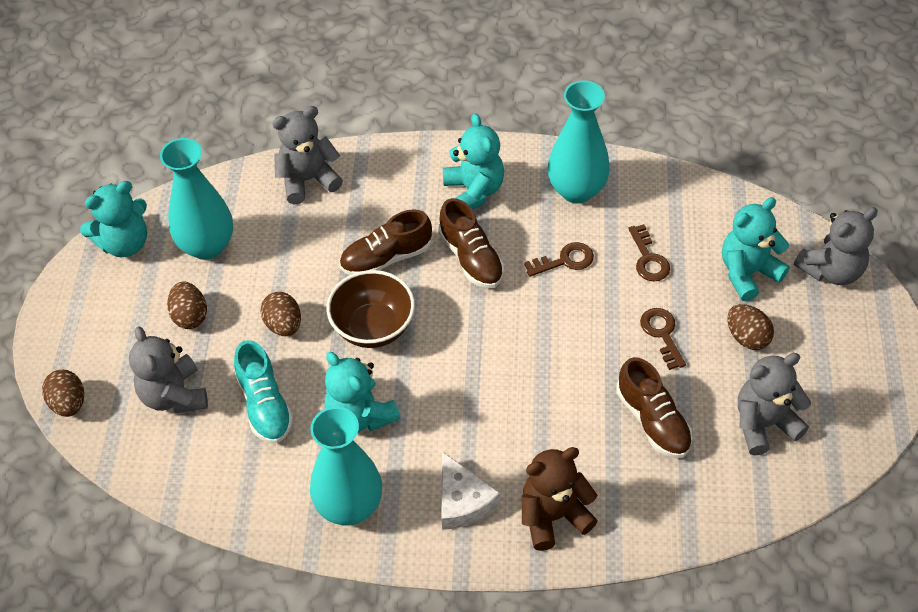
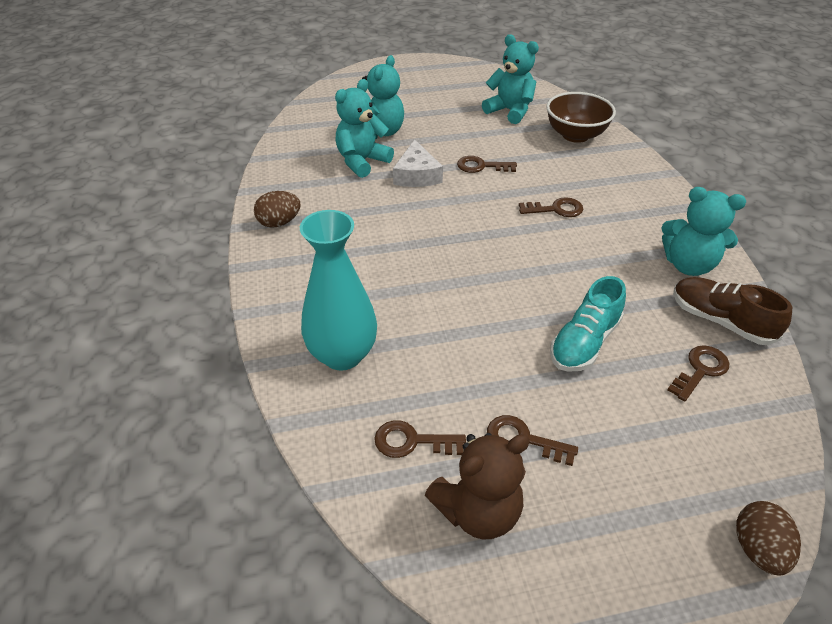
brown egg: 4 -> 2
brown key: 3 -> 5
brown shoe: 3 -> 1
grey teddy bear: 4 -> 0
turquoise vase: 3 -> 1

